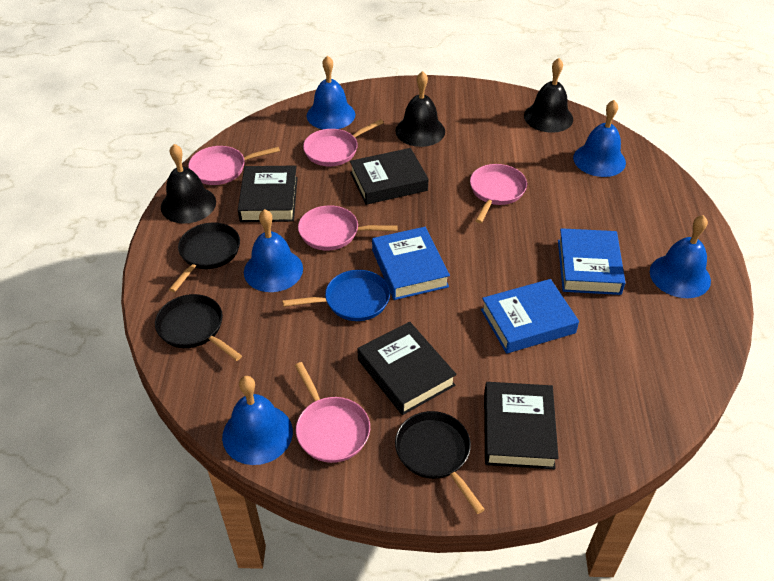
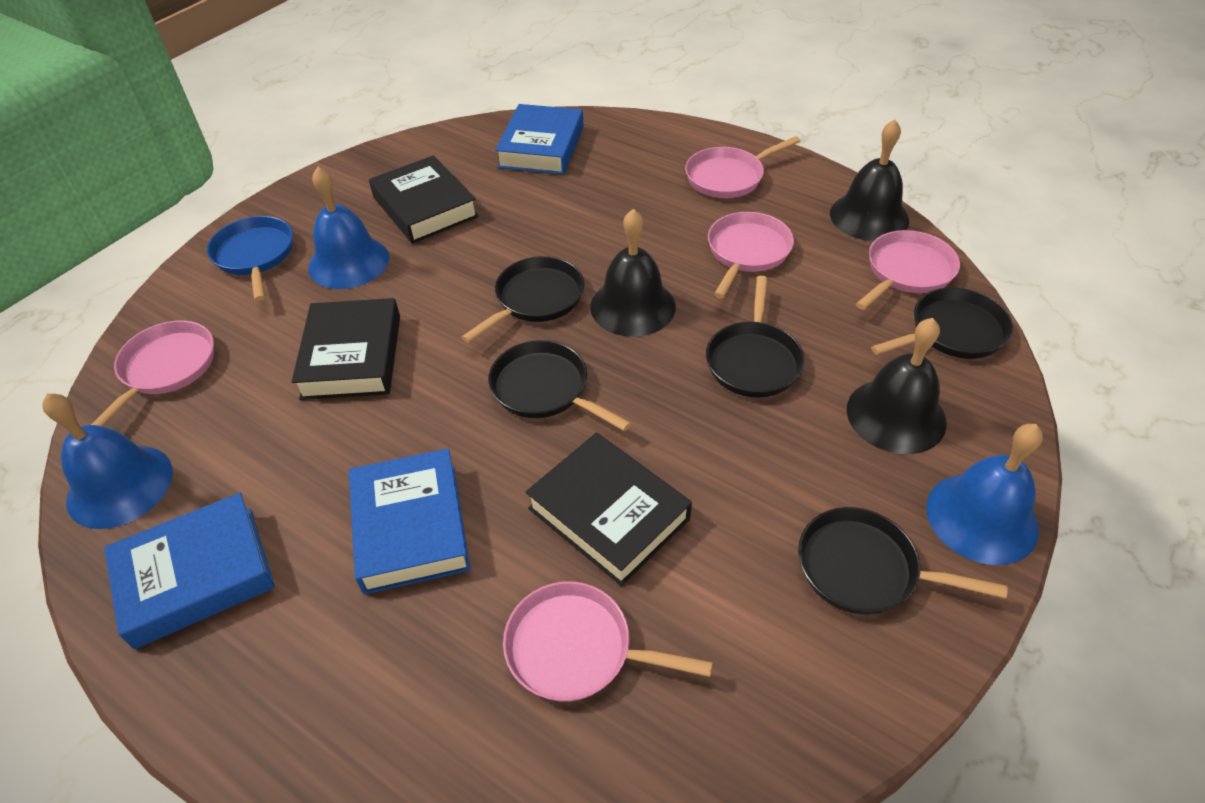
black book: 4 -> 3
black pan: 3 -> 5
blue bell: 5 -> 3

